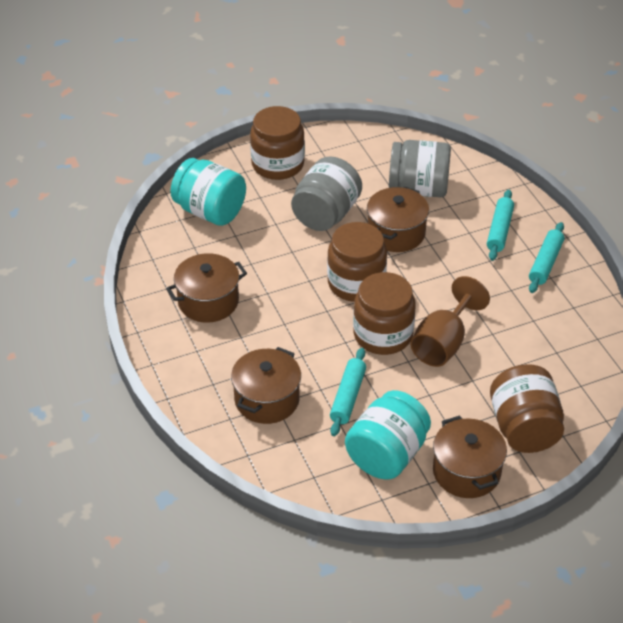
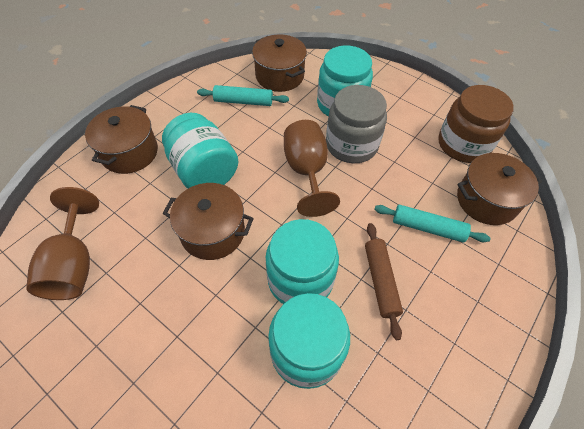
brown goblet: 1 -> 2
brown jar: 4 -> 1
brown rolling pin: 0 -> 1
grey jar: 2 -> 1
turquoise jar: 2 -> 4
turquoise rolling pin: 3 -> 2

